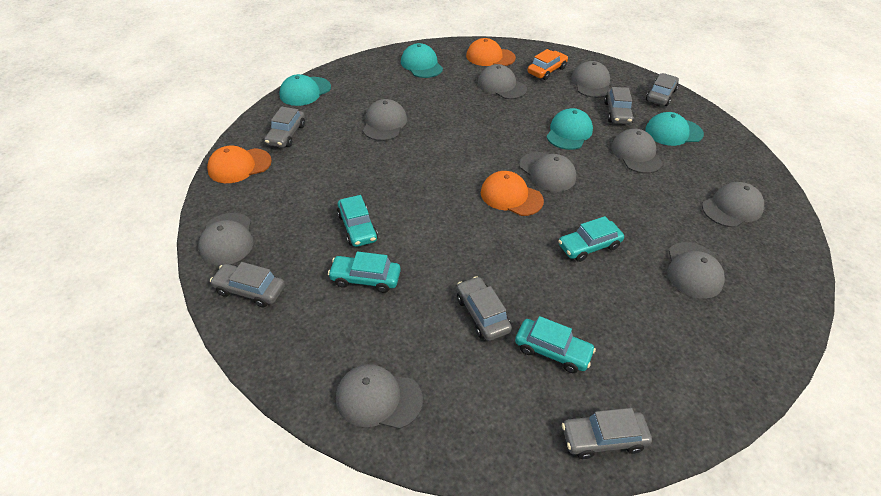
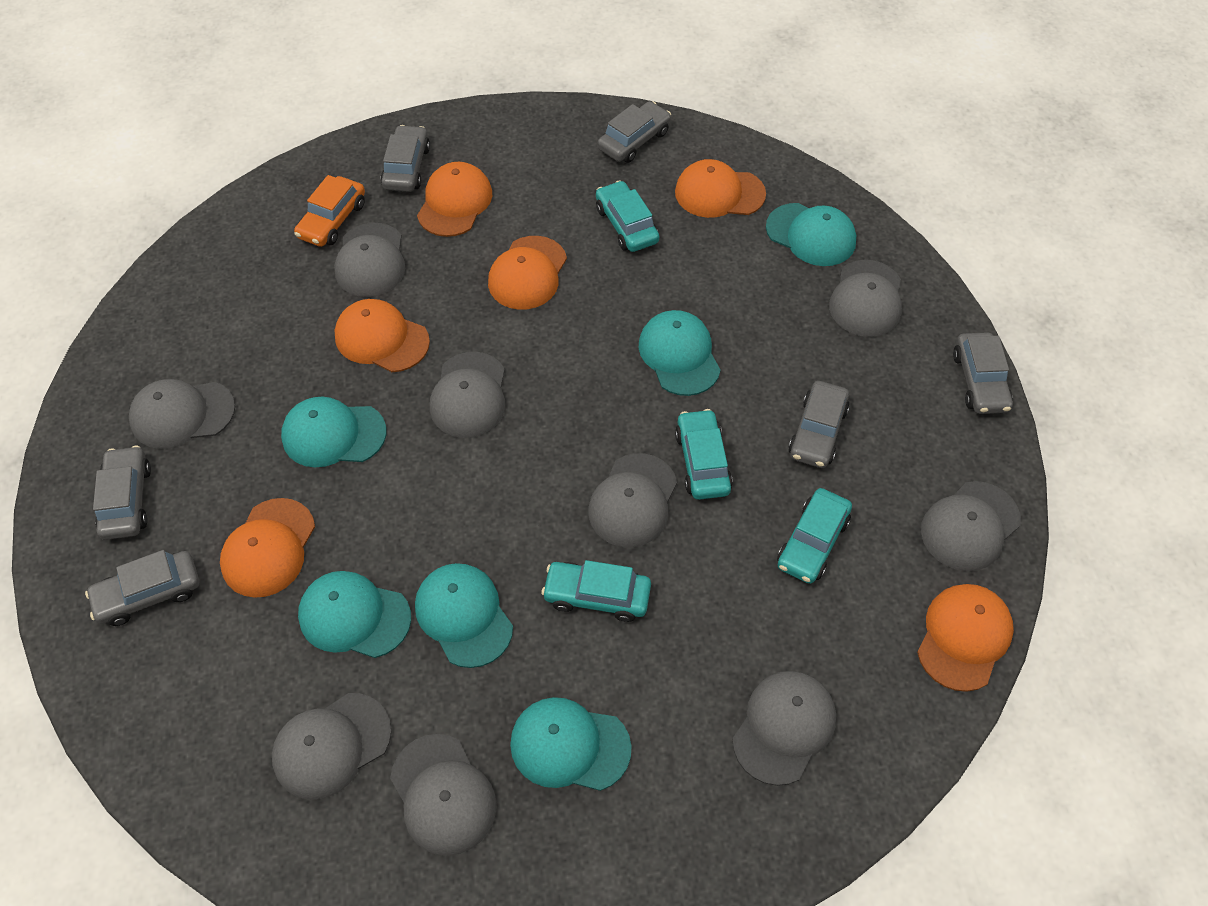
orange cap: 3 -> 6
turquoise cap: 4 -> 6

